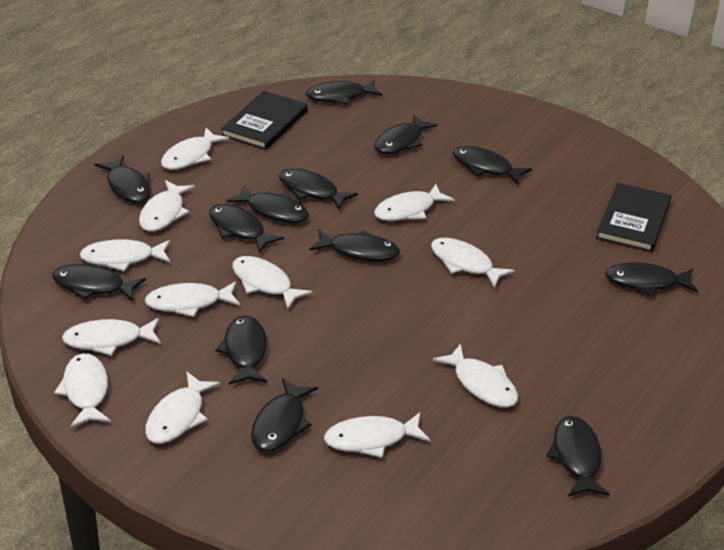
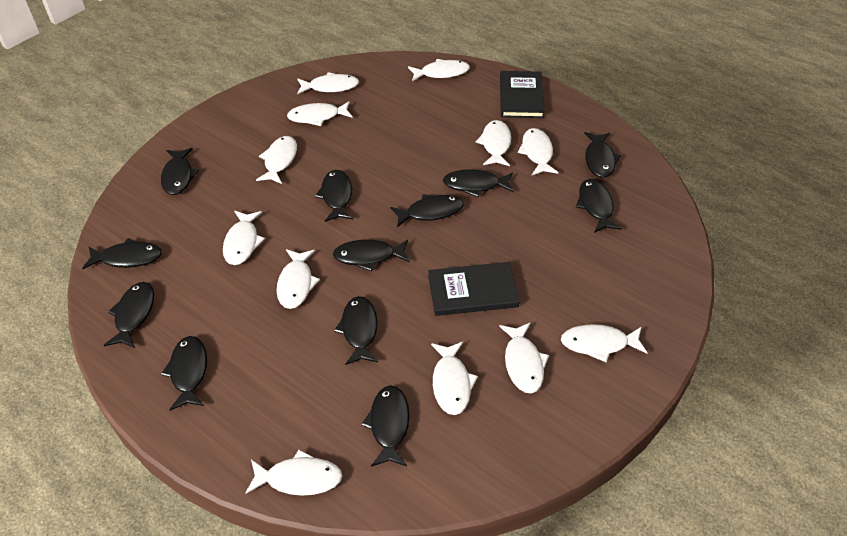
black fish: 13 -> 12

